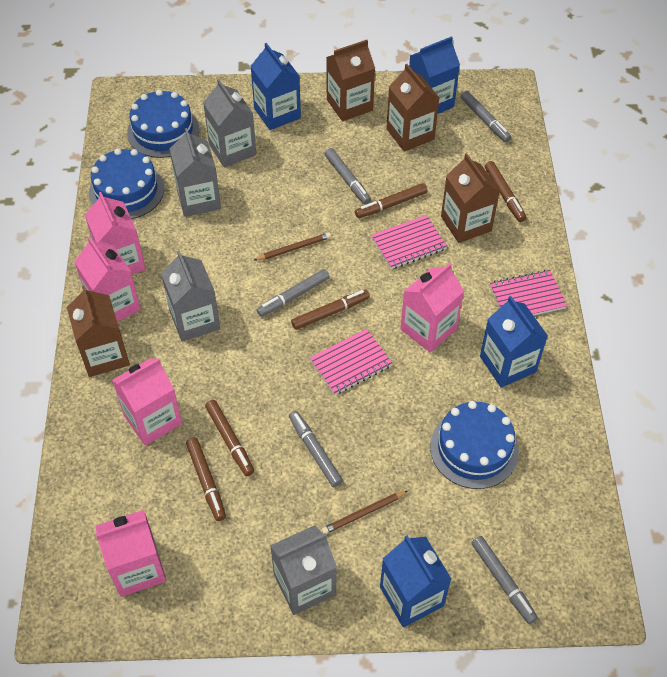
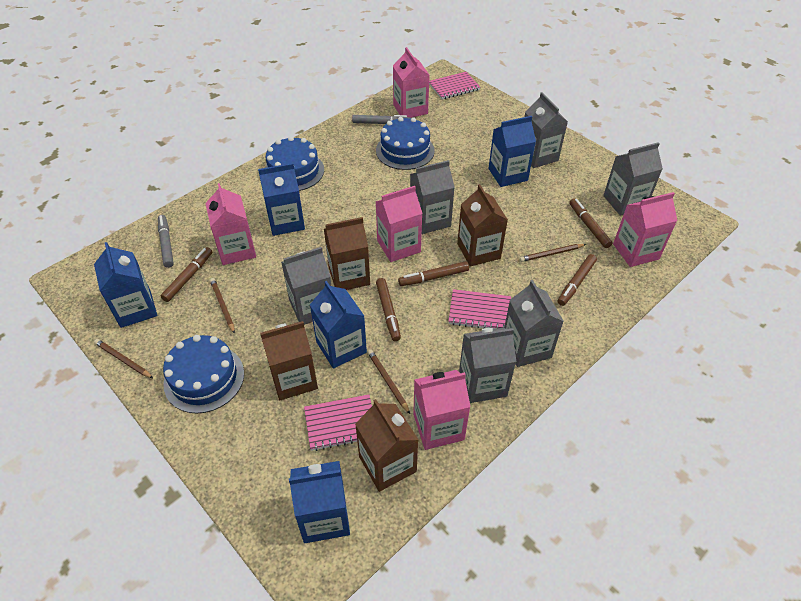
blue carton: 4 -> 5
brown pencil: 2 -> 4
grey carton: 4 -> 6
grey marker: 5 -> 2

